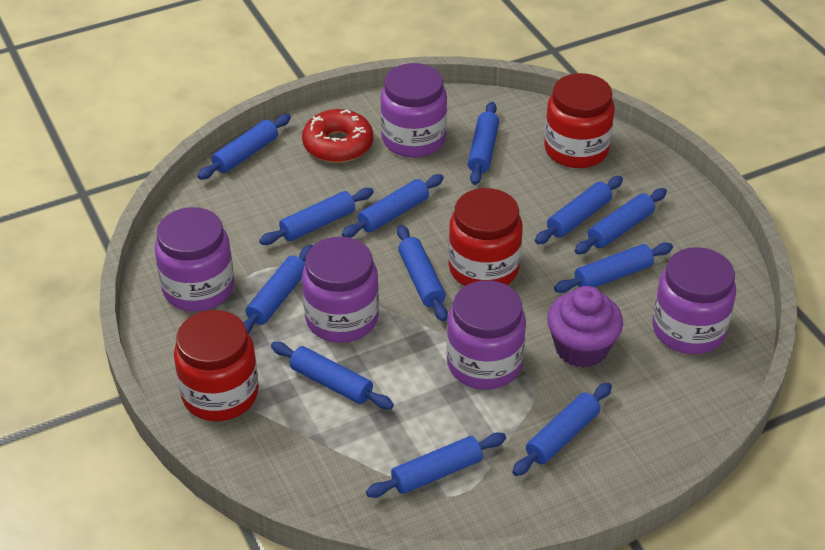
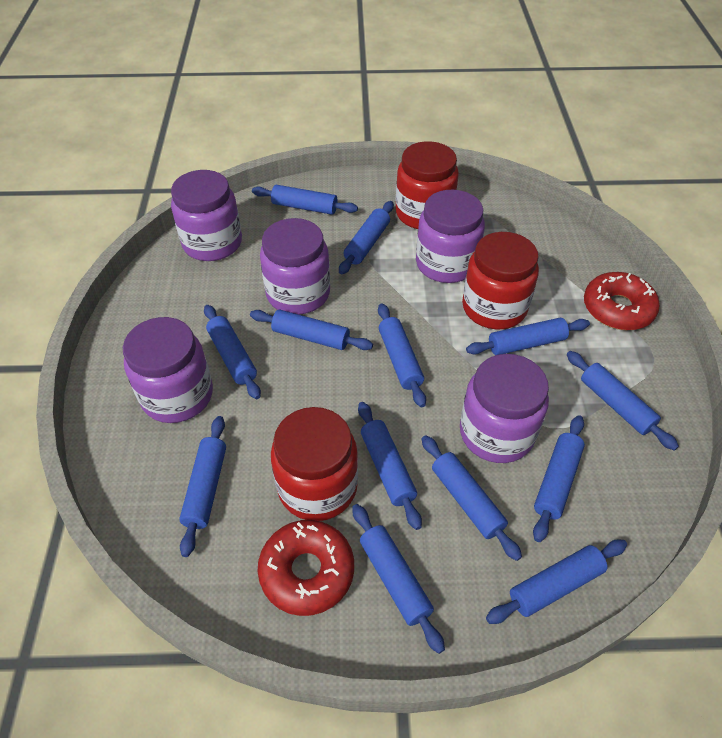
blue rolling pin: 12 -> 13
purple cupcake: 1 -> 0
red donut: 1 -> 2

